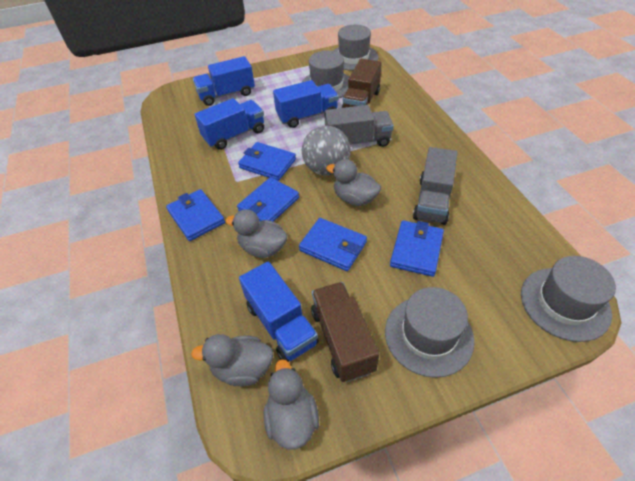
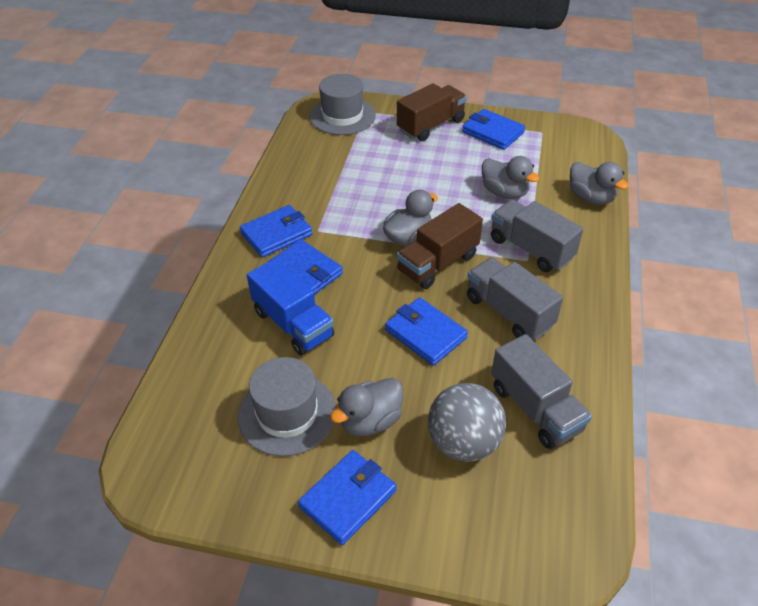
blue truck: 4 -> 1
grey hat: 4 -> 2
grey truck: 2 -> 3

